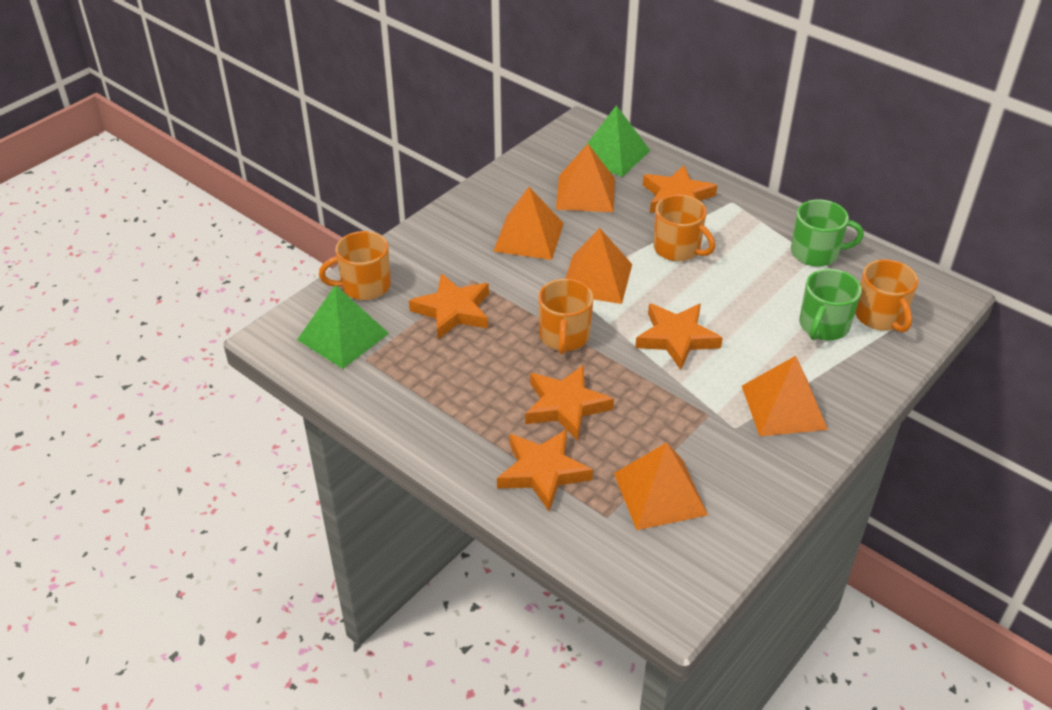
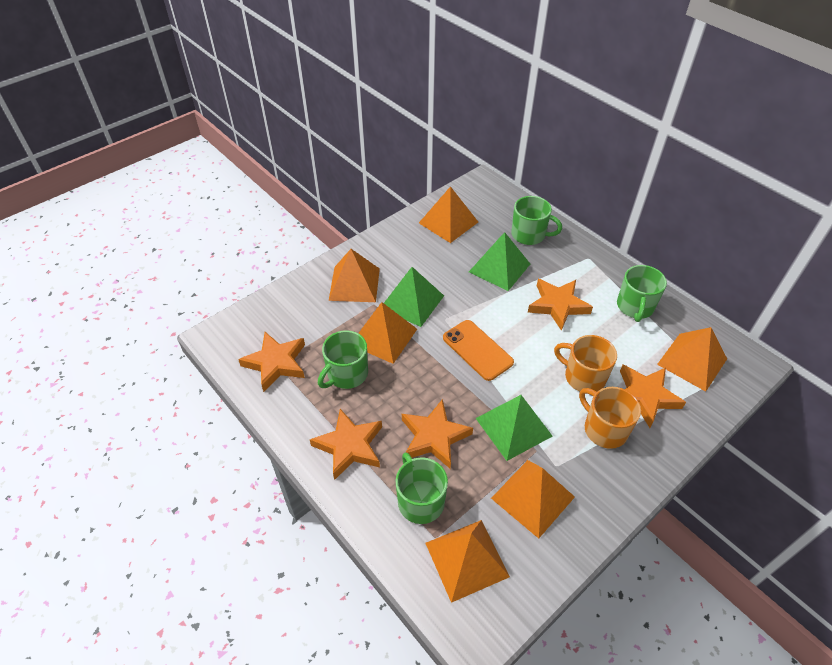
green mug: 2 -> 4
green pyramid: 2 -> 3
orange mug: 4 -> 2
orange phone: 0 -> 1
orange pyramid: 5 -> 6

